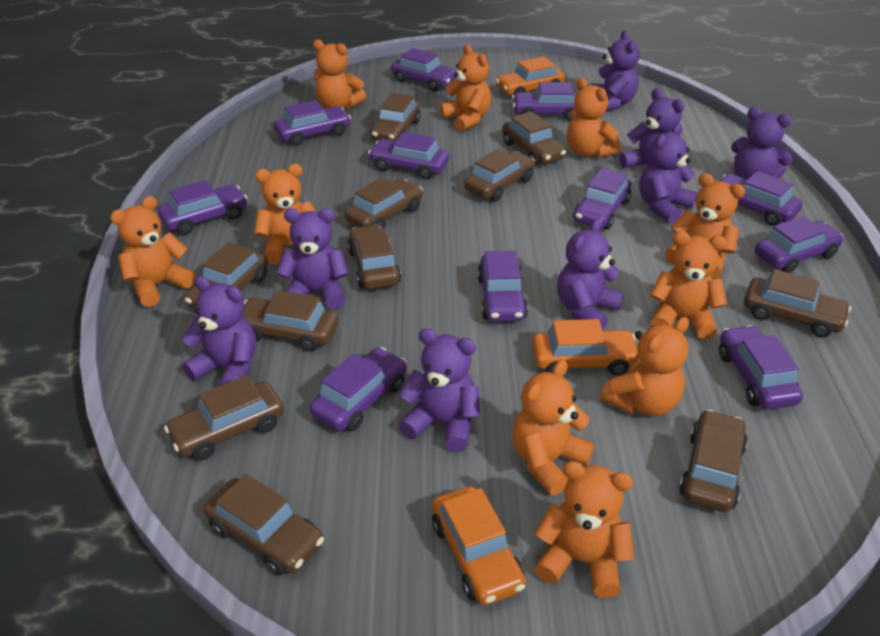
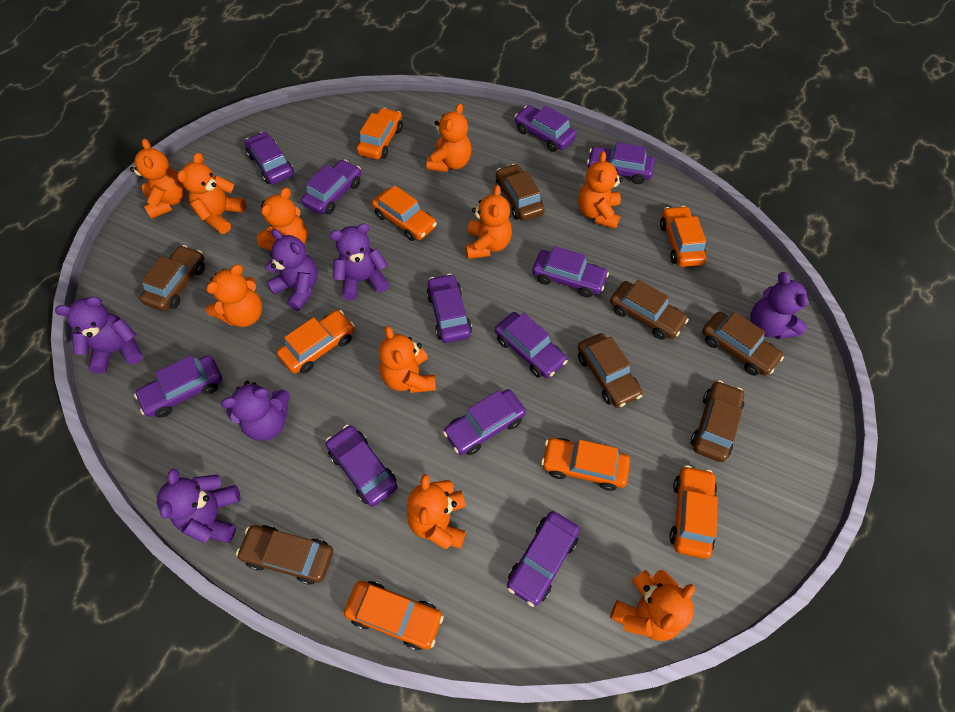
brown car: 11 -> 7
orange car: 3 -> 7
purple teddy bear: 8 -> 6

